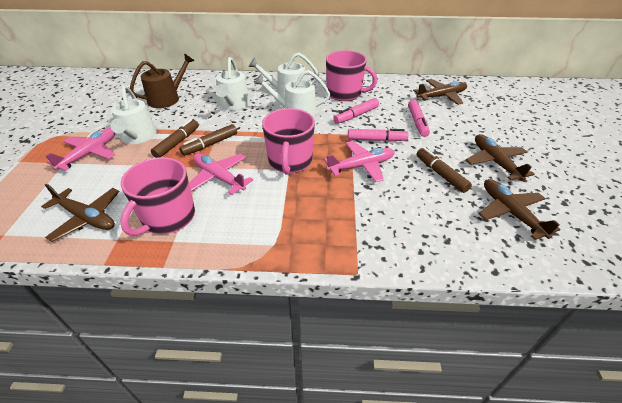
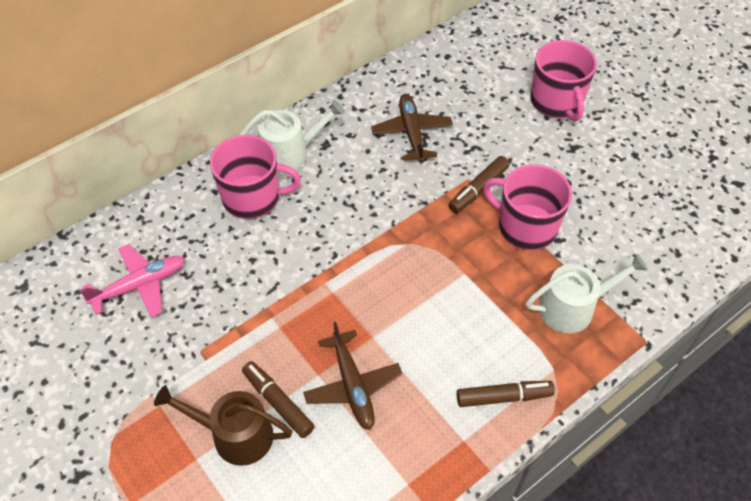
brown plane: 4 -> 2
pink marker: 3 -> 0
pink plane: 3 -> 1
white watering can: 4 -> 2

